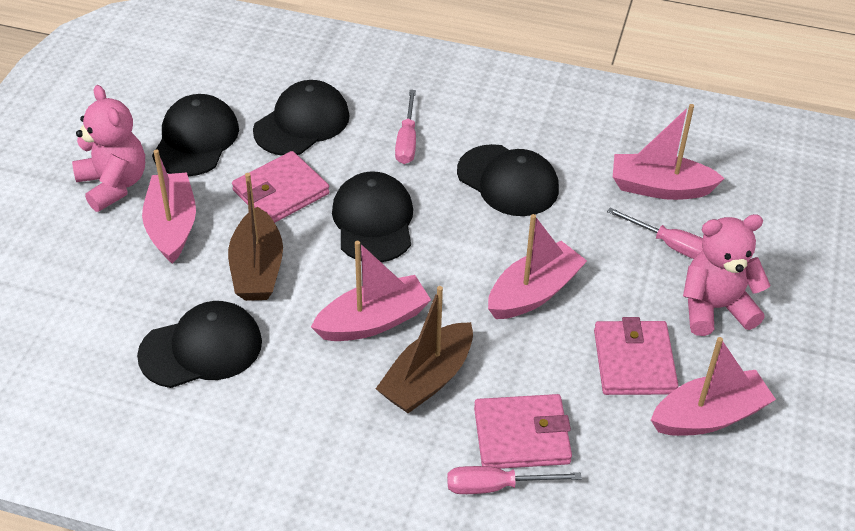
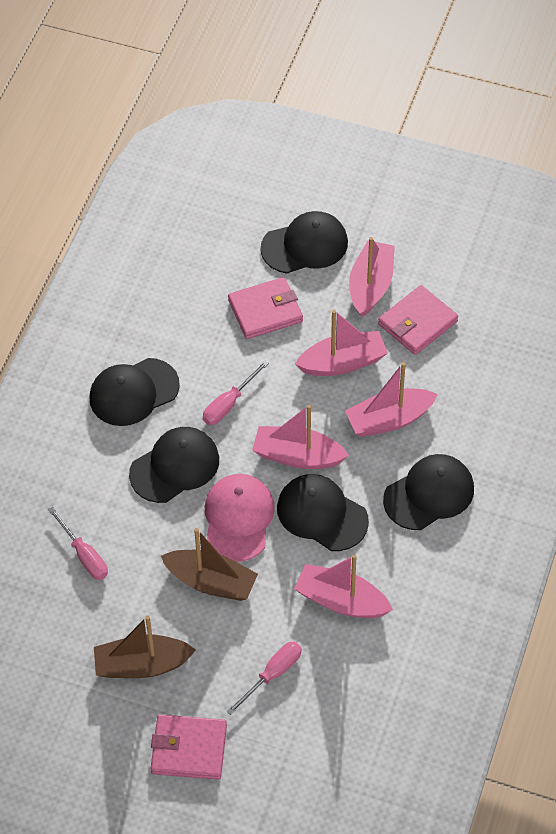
pink cap: 0 -> 1
pink teddy bear: 2 -> 0

